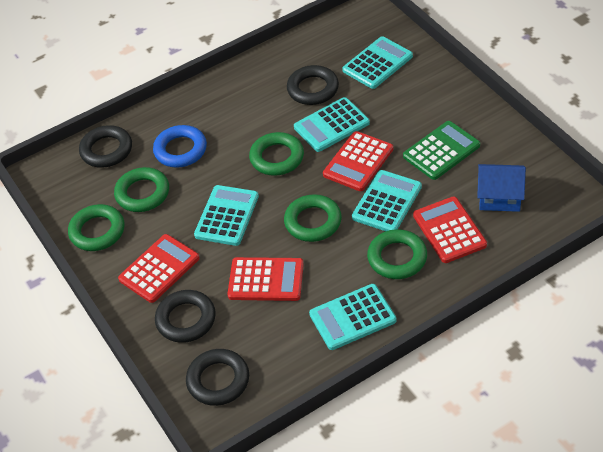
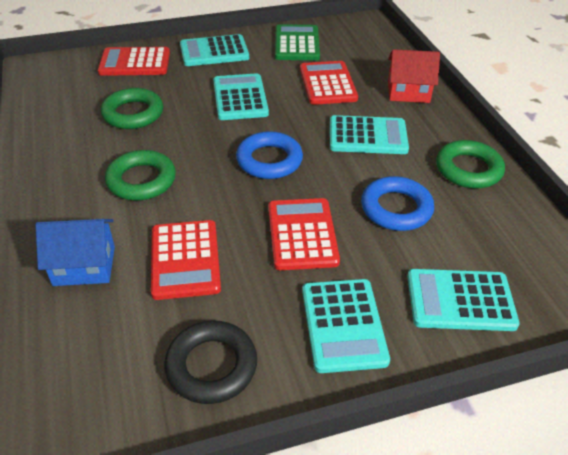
black ring: 4 -> 1
blue ring: 1 -> 2
green ring: 5 -> 3
red house: 0 -> 1

